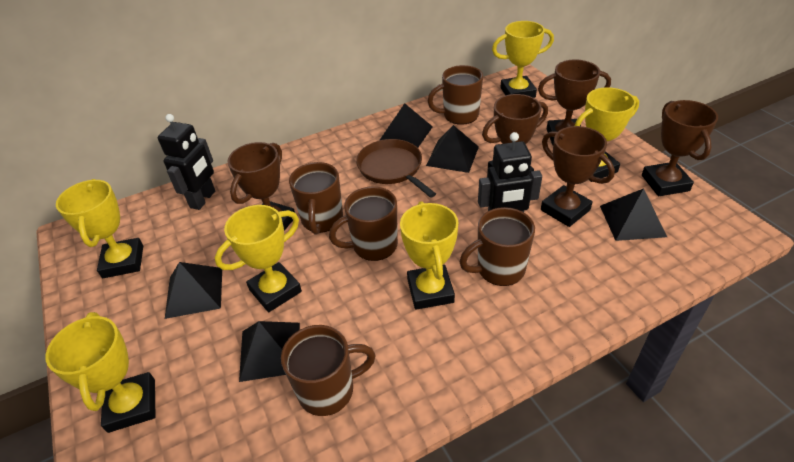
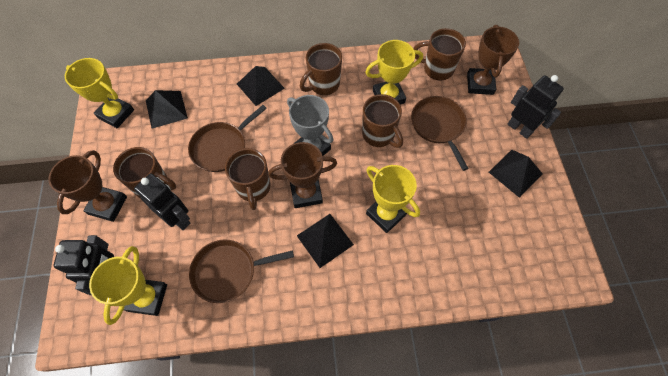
black pyramid: 5 -> 4
black robot: 2 -> 3
brown pan: 1 -> 3
brown trophy: 5 -> 3
grey trophy: 0 -> 1
yellow trophy: 6 -> 4

